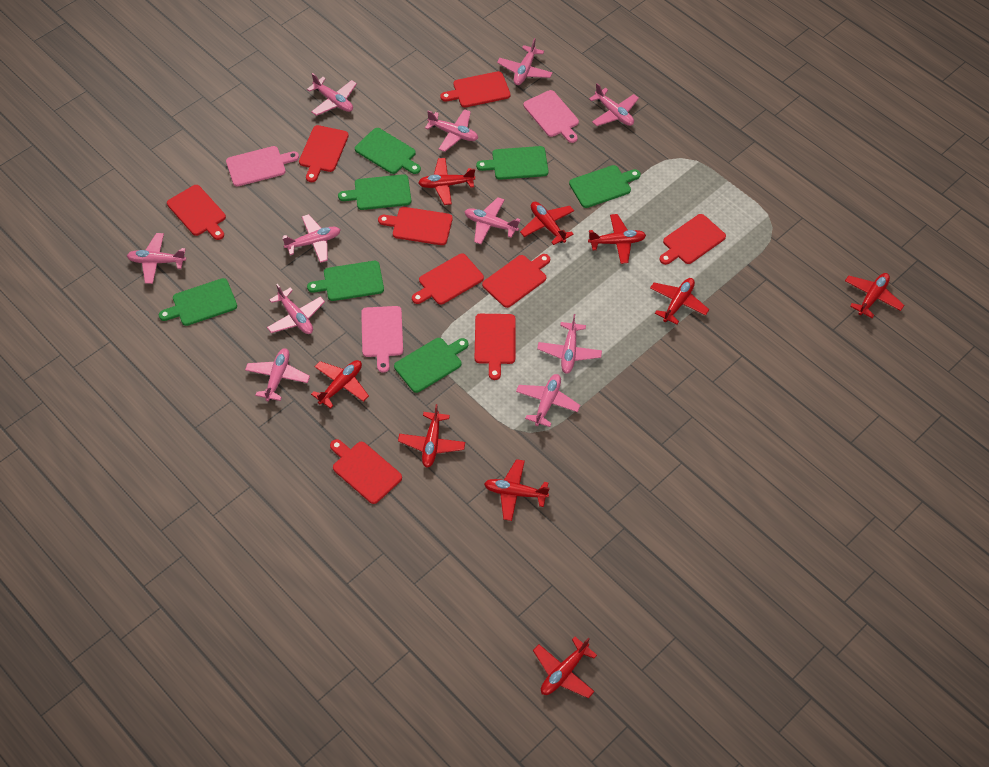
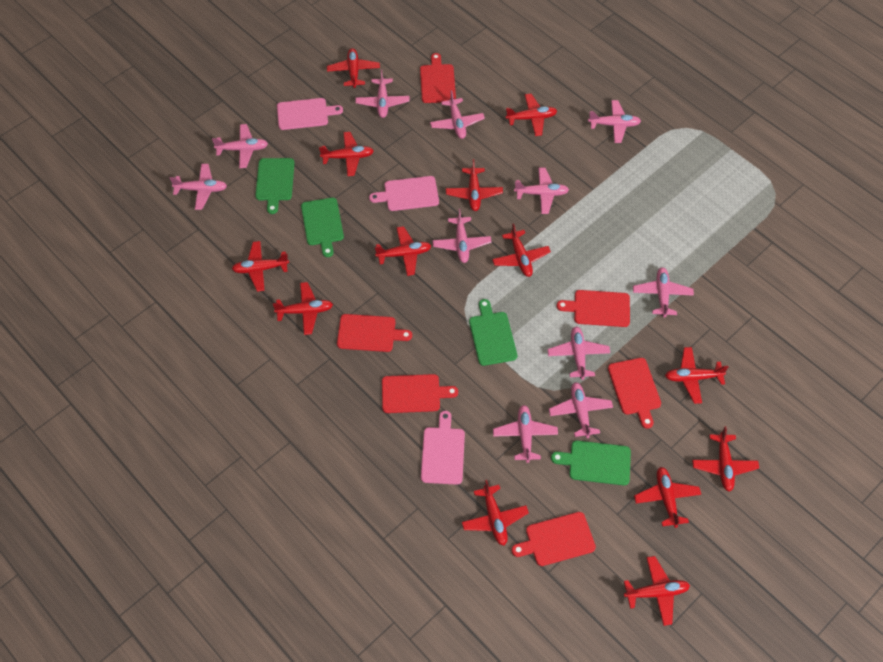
green cutting board: 7 -> 4
red cutting board: 9 -> 6
red plane: 9 -> 13

